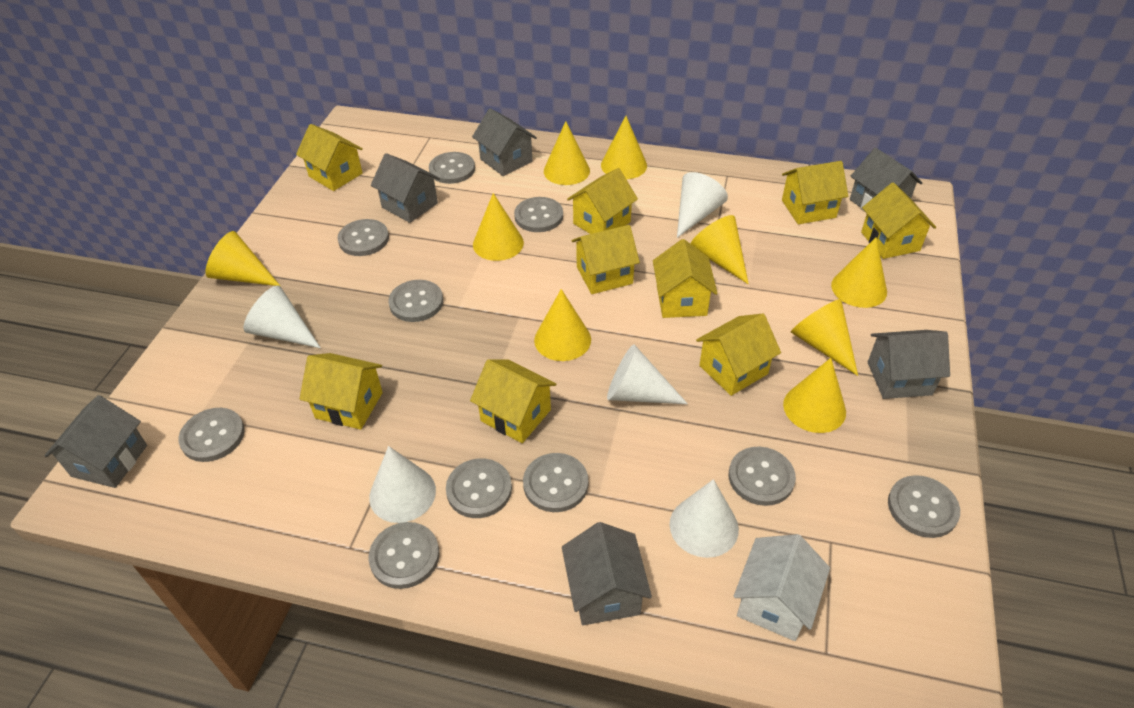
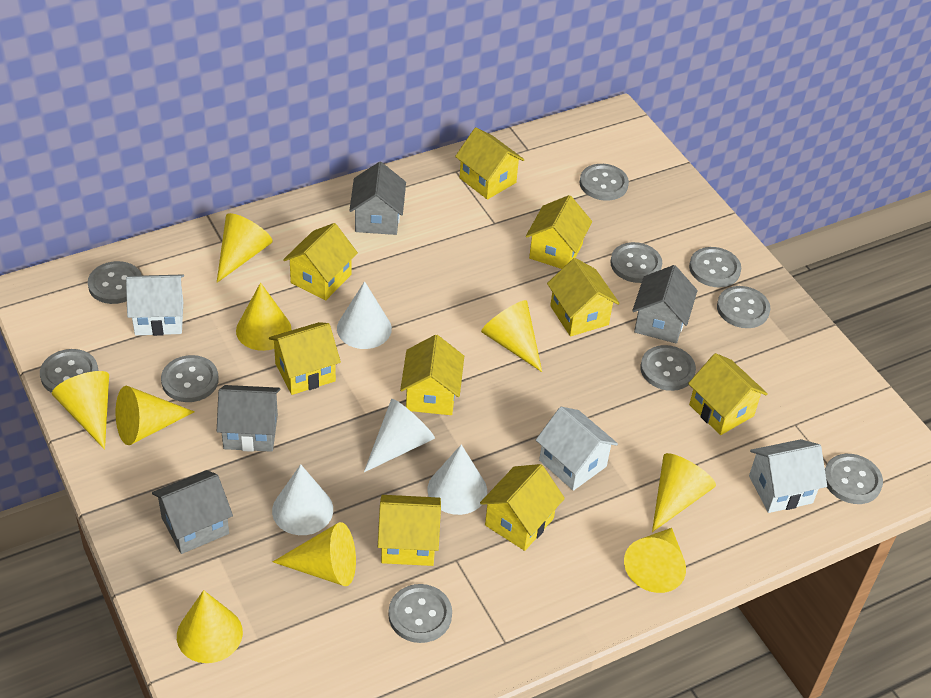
grey house: 6 -> 4
white cone: 5 -> 4
white house: 1 -> 3

